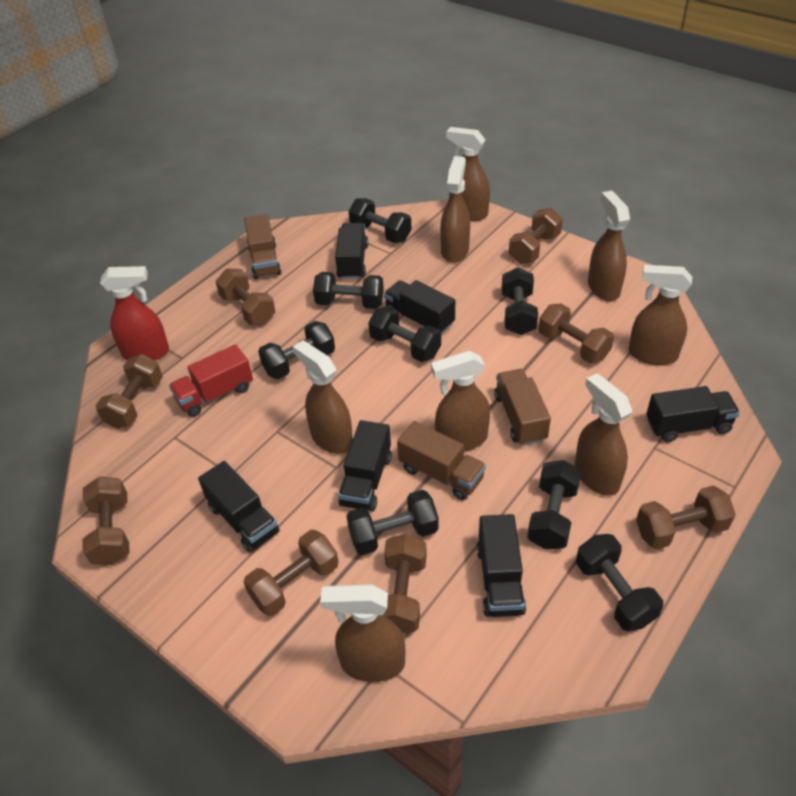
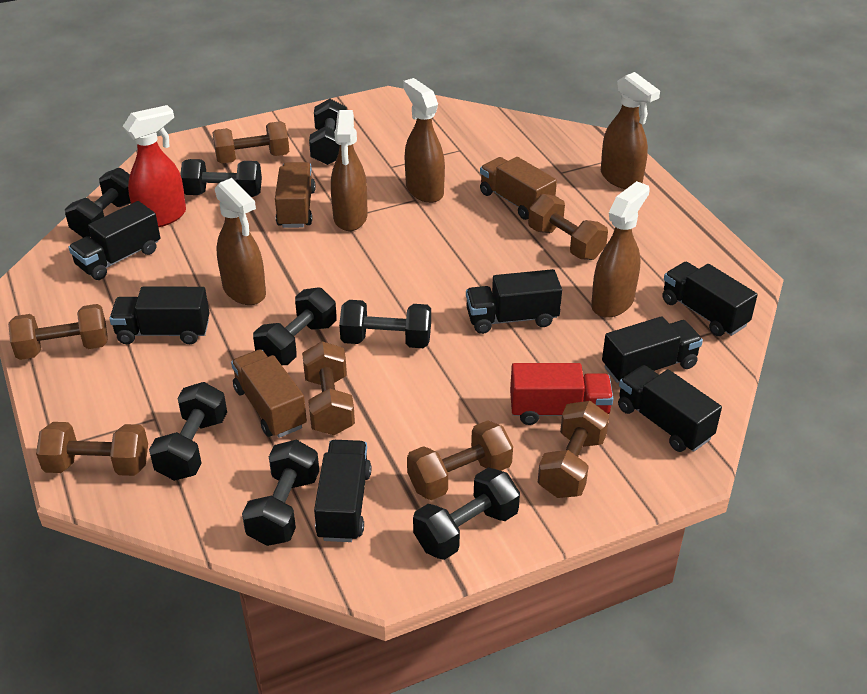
black truck: 6 -> 7
brown dumbbell: 8 -> 7
brown spray bottle: 8 -> 5

